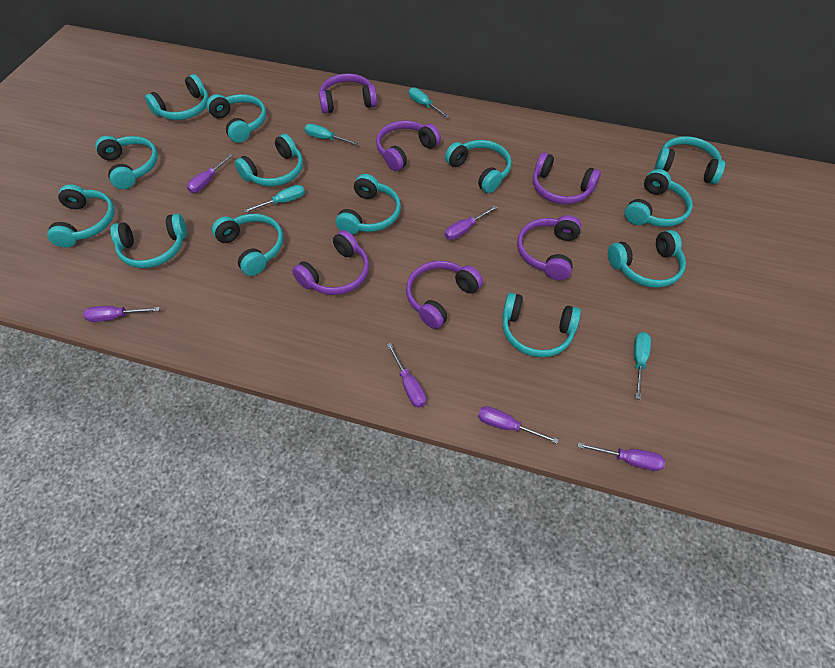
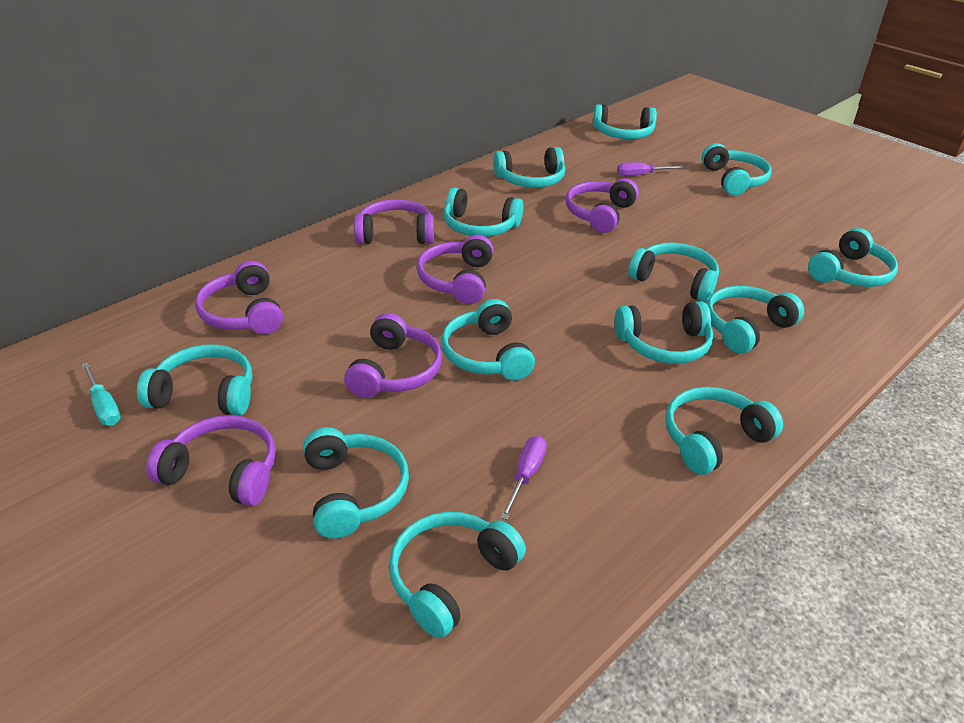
purple screwdriver: 6 -> 2
turquoise screwdriver: 4 -> 1

